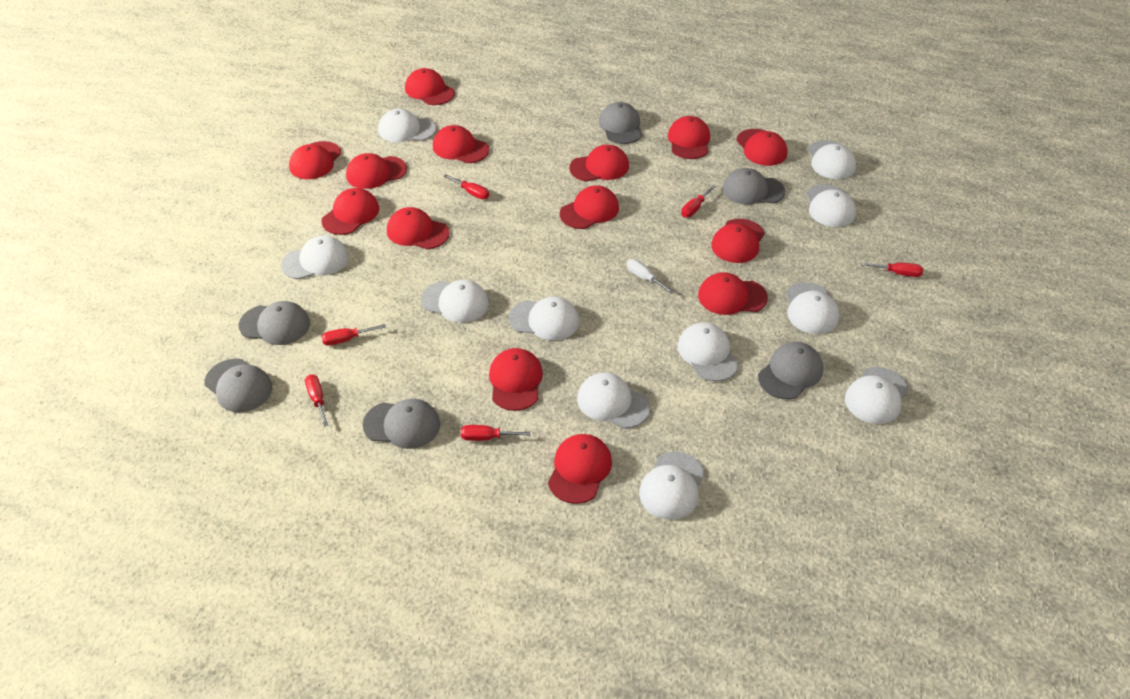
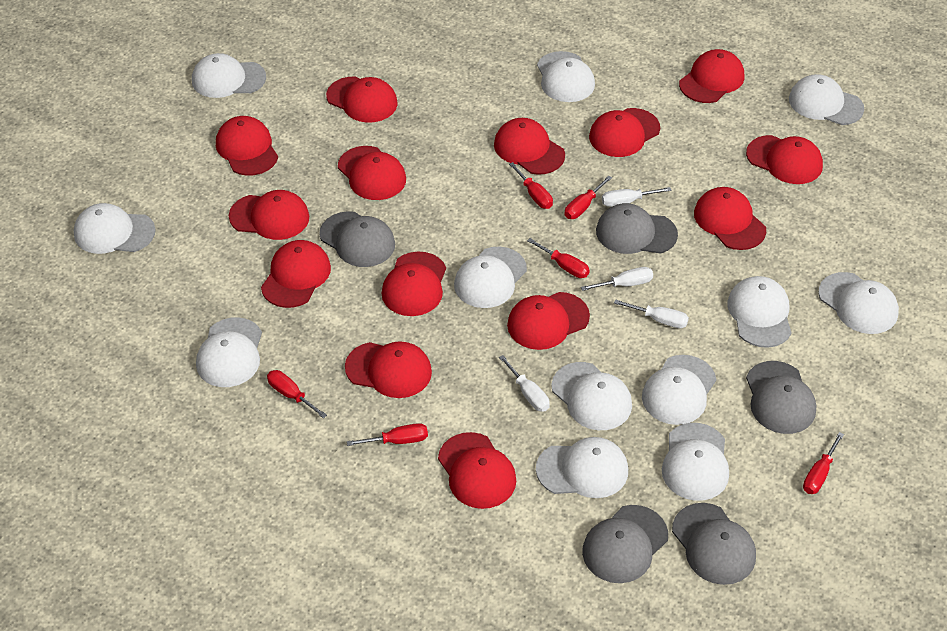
grey cap: 6 -> 5
white cap: 11 -> 12
white screwdriver: 1 -> 4

